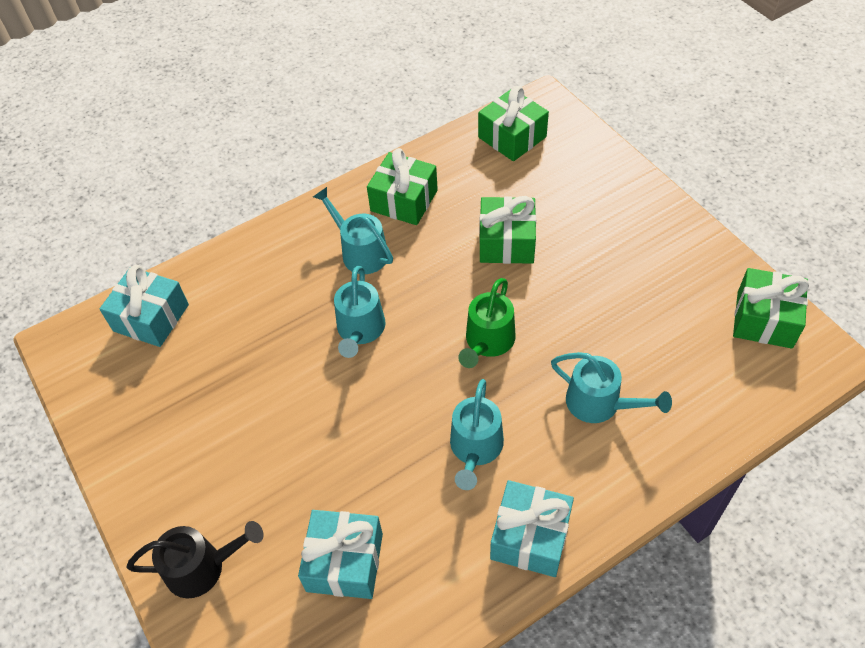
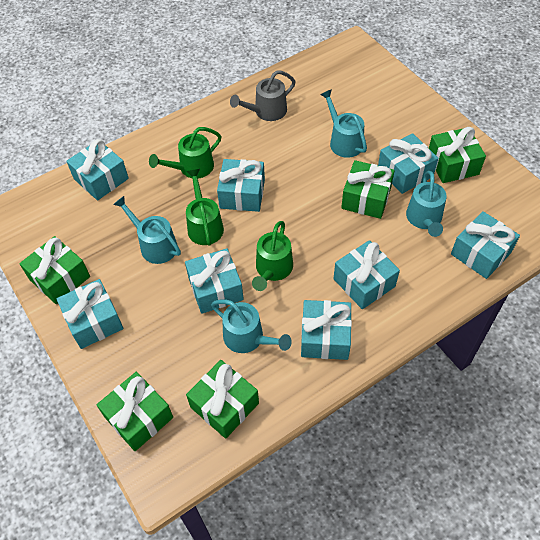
black watering can: 1 -> 0
green gift: 4 -> 5
green watering can: 1 -> 3
grey watering can: 0 -> 1
turquoise gift: 3 -> 8

